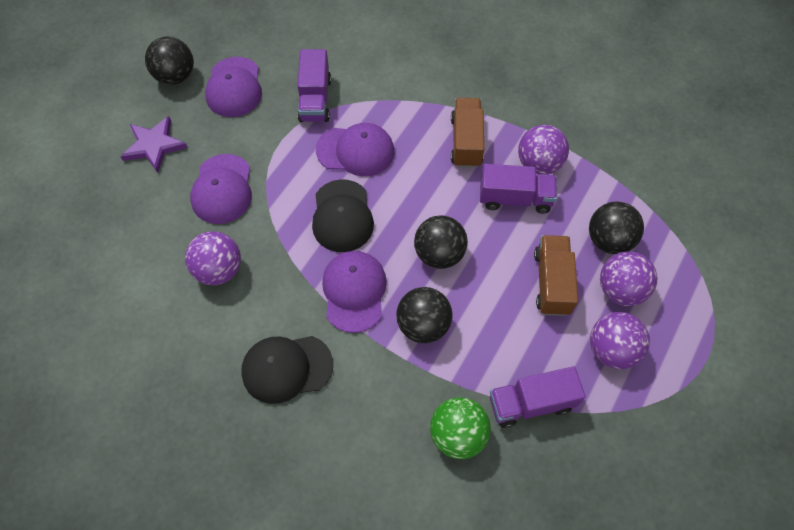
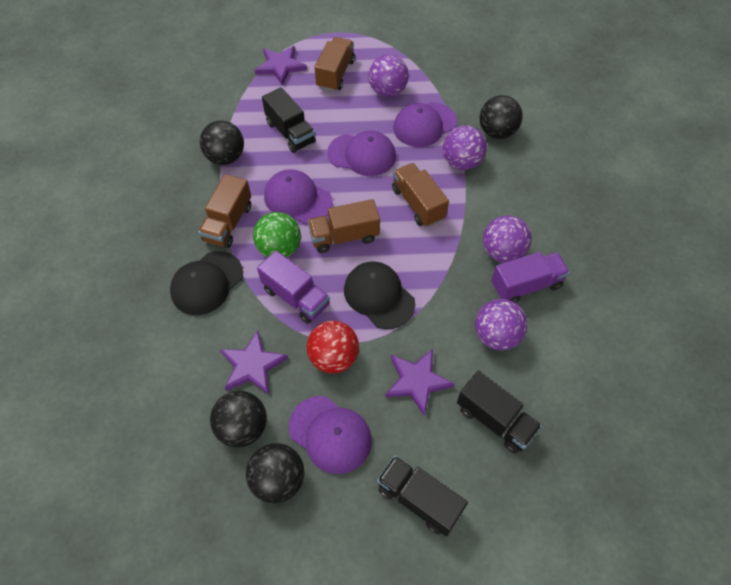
black truck: 0 -> 3
brown truck: 2 -> 4
purple star: 1 -> 3
purple truck: 3 -> 2
red ball: 0 -> 1

